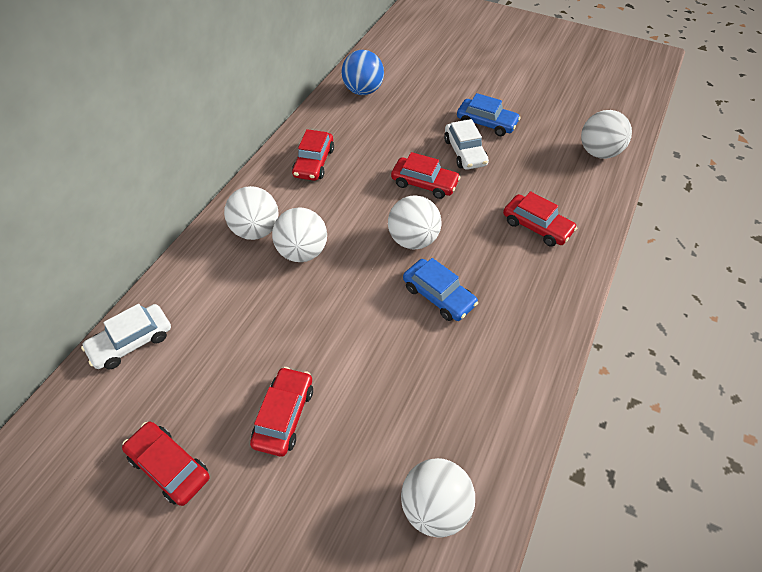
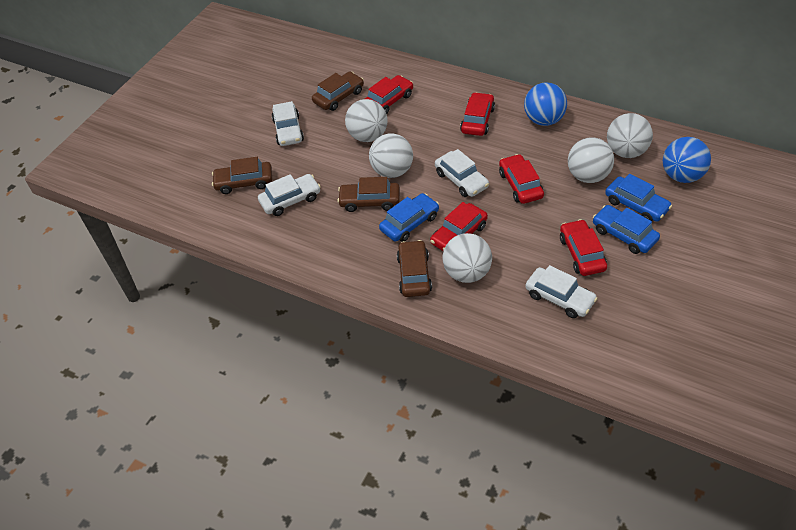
blue ball: 1 -> 2
blue car: 2 -> 3
brown car: 0 -> 4
white car: 2 -> 4

